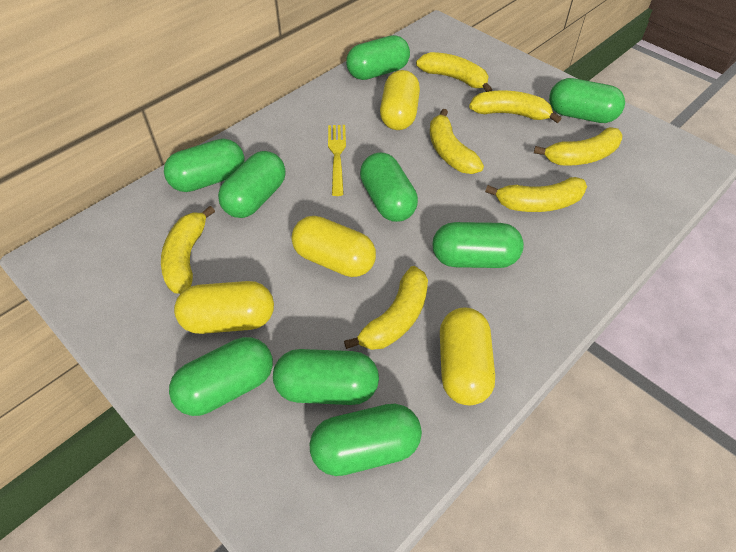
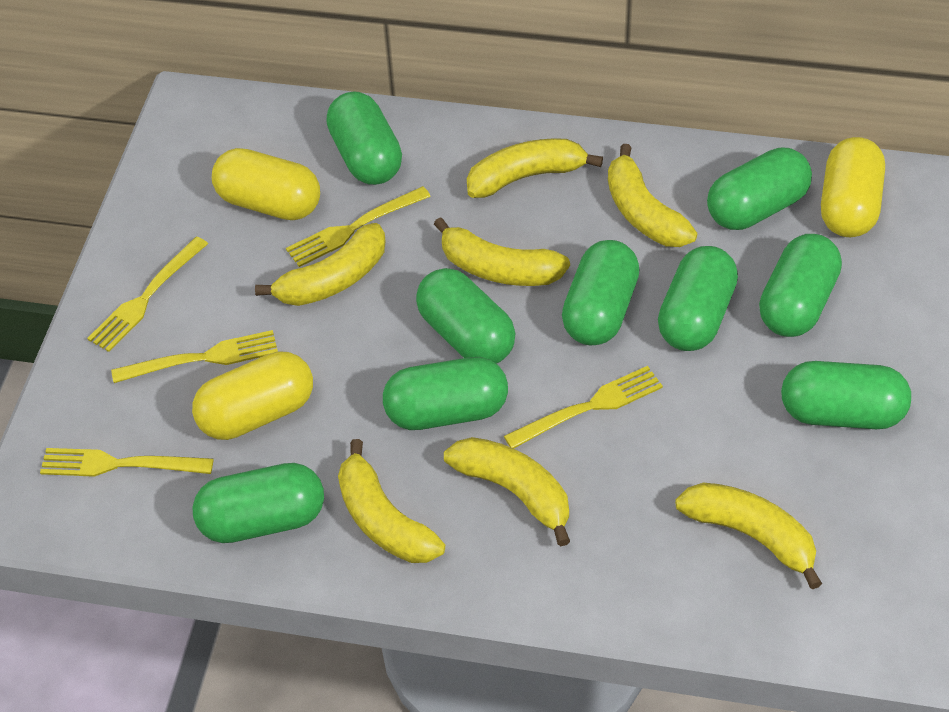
yellow capsule: 4 -> 3
yellow fork: 1 -> 5

